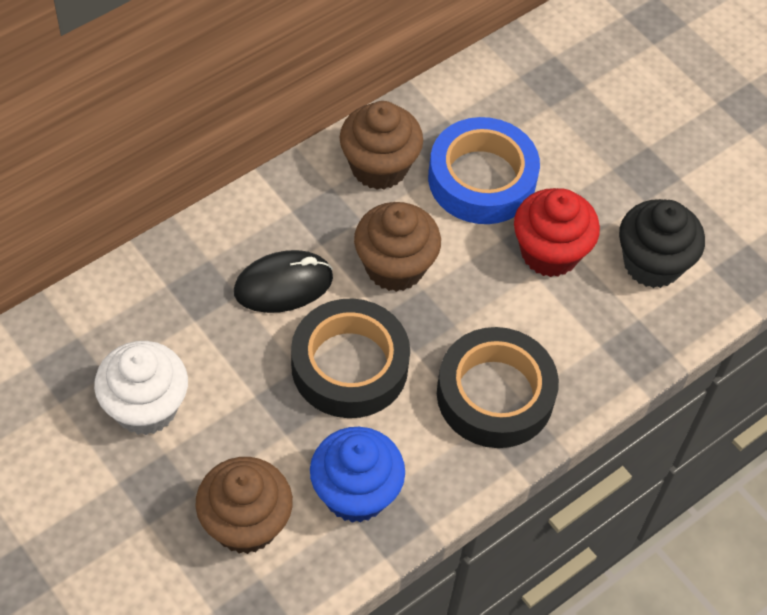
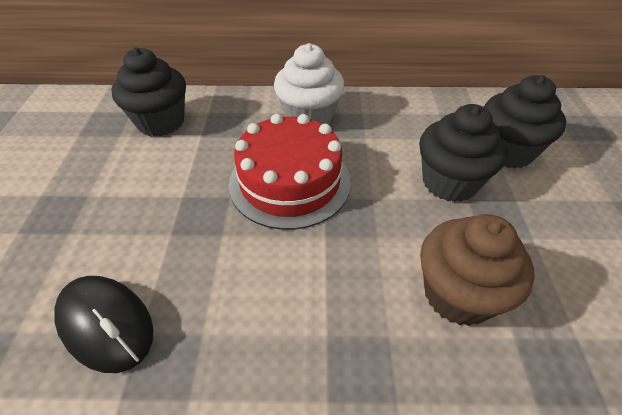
black cupcake: 1 -> 3
black tape: 2 -> 0
blue cupcake: 1 -> 0
blue tape: 1 -> 0
brown cupcake: 3 -> 1
red cake: 0 -> 1
red cupcake: 1 -> 0

